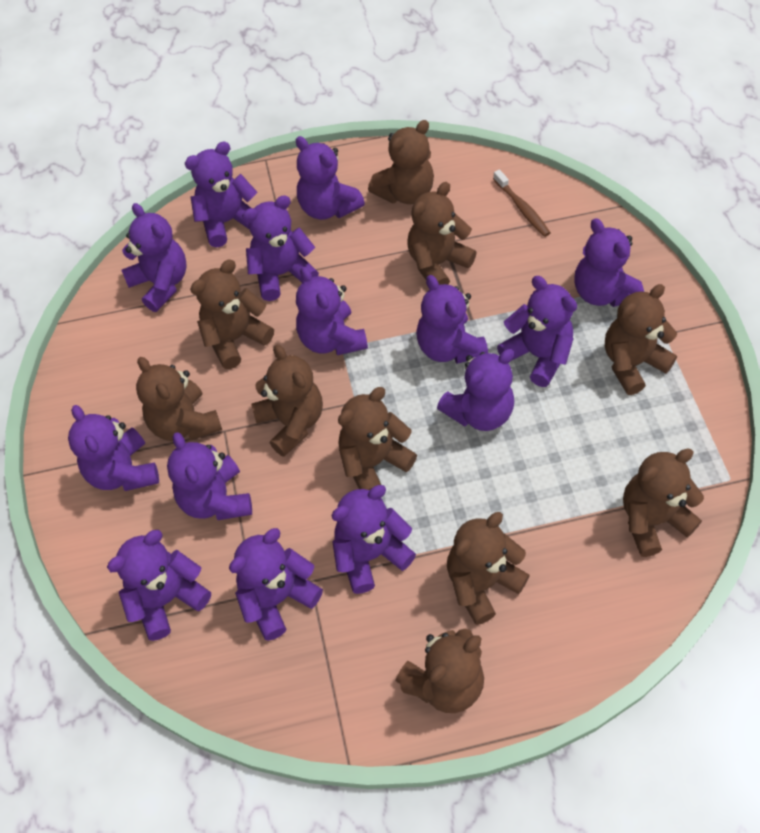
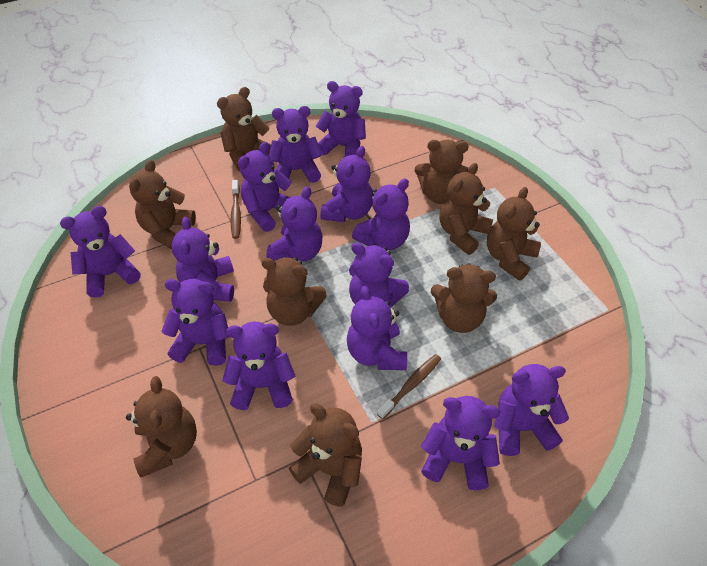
brown teddy bear: 10 -> 9
brown toothbrush: 1 -> 2

